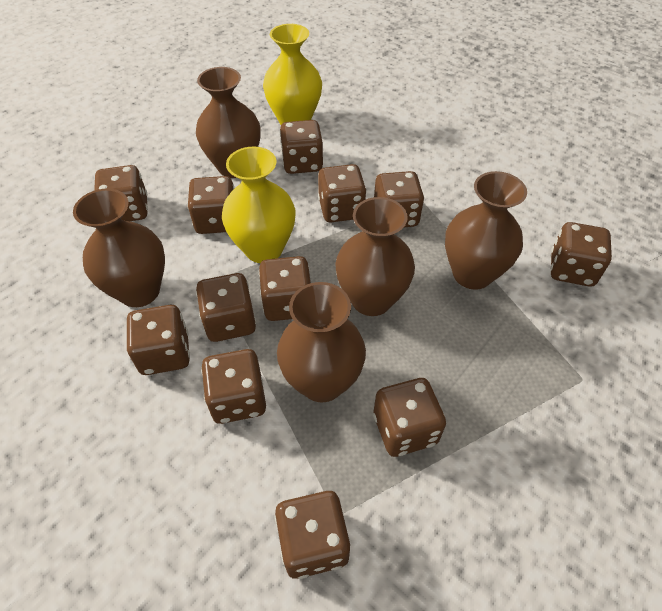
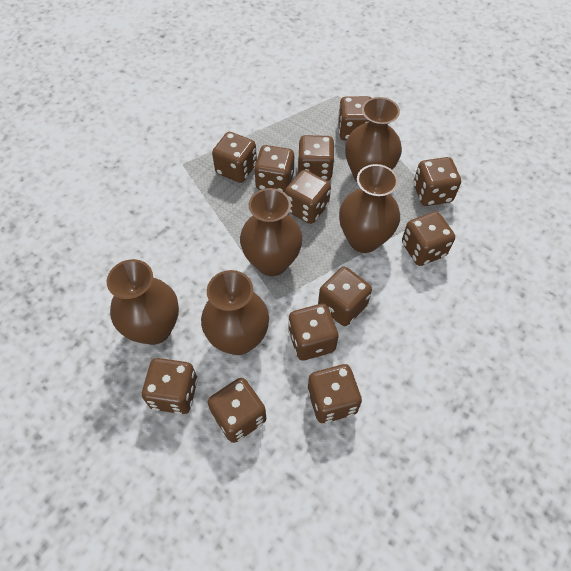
yellow vase: 2 -> 0

